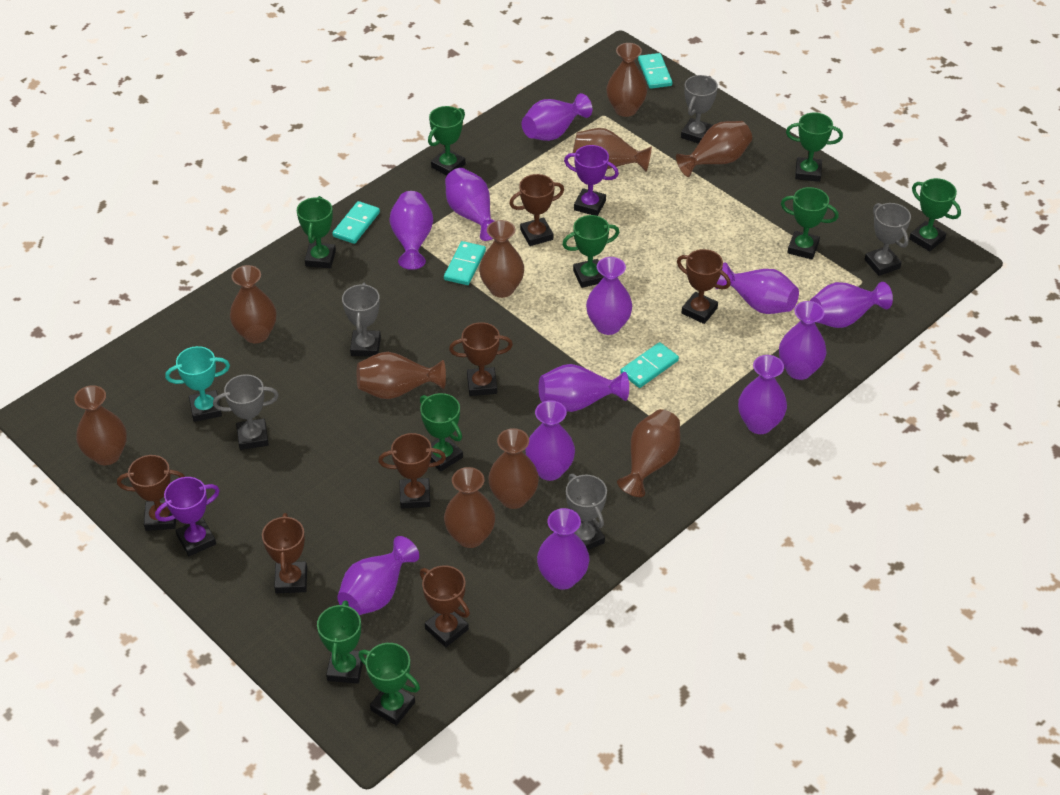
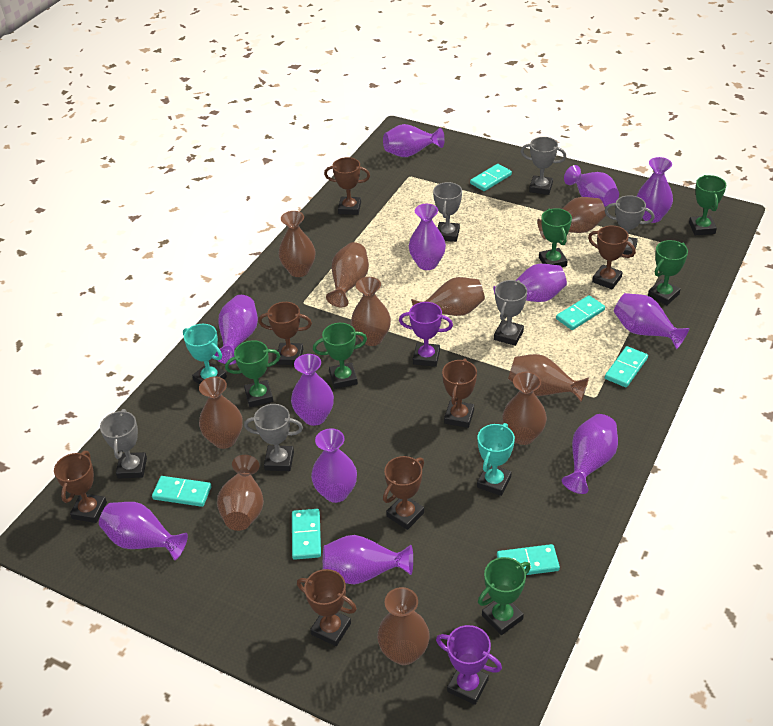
green trophy: 9 -> 6
grey trophy: 5 -> 6
turquoise domino: 4 -> 6
turquoise trophy: 1 -> 2

